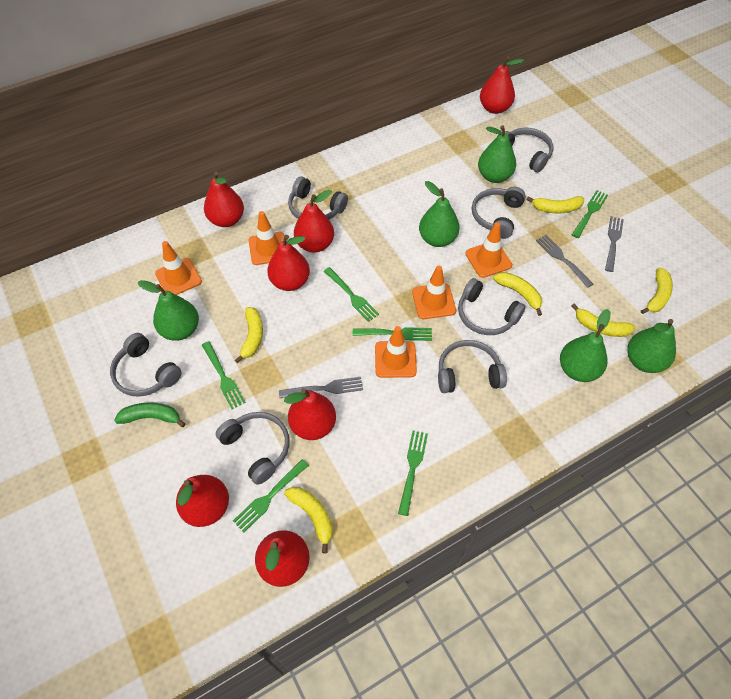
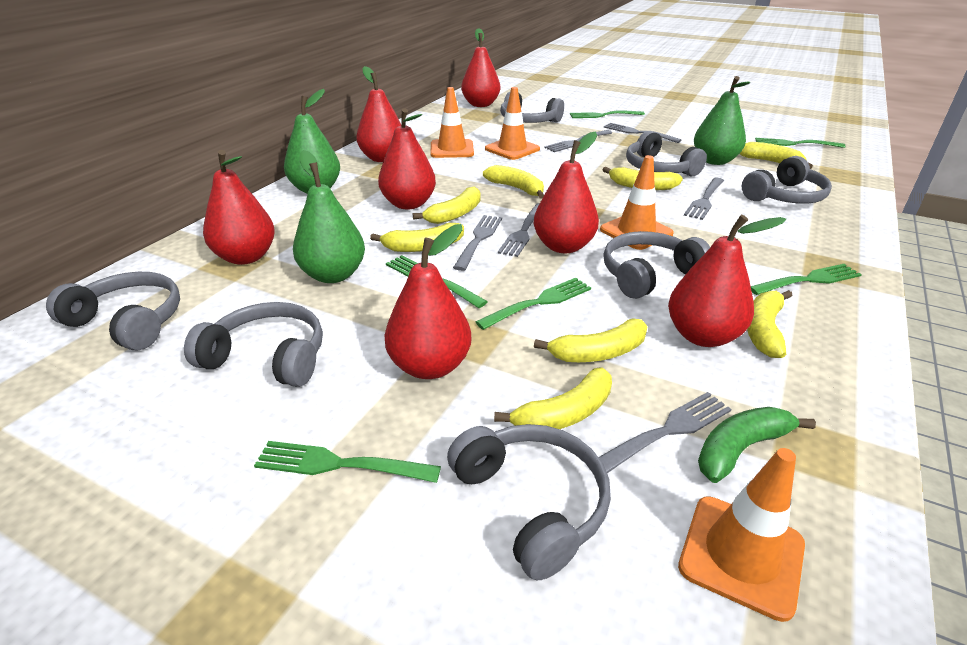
green pear: 5 -> 3
grey fork: 3 -> 6
orange traffic cone: 5 -> 4
yellow banana: 6 -> 8

